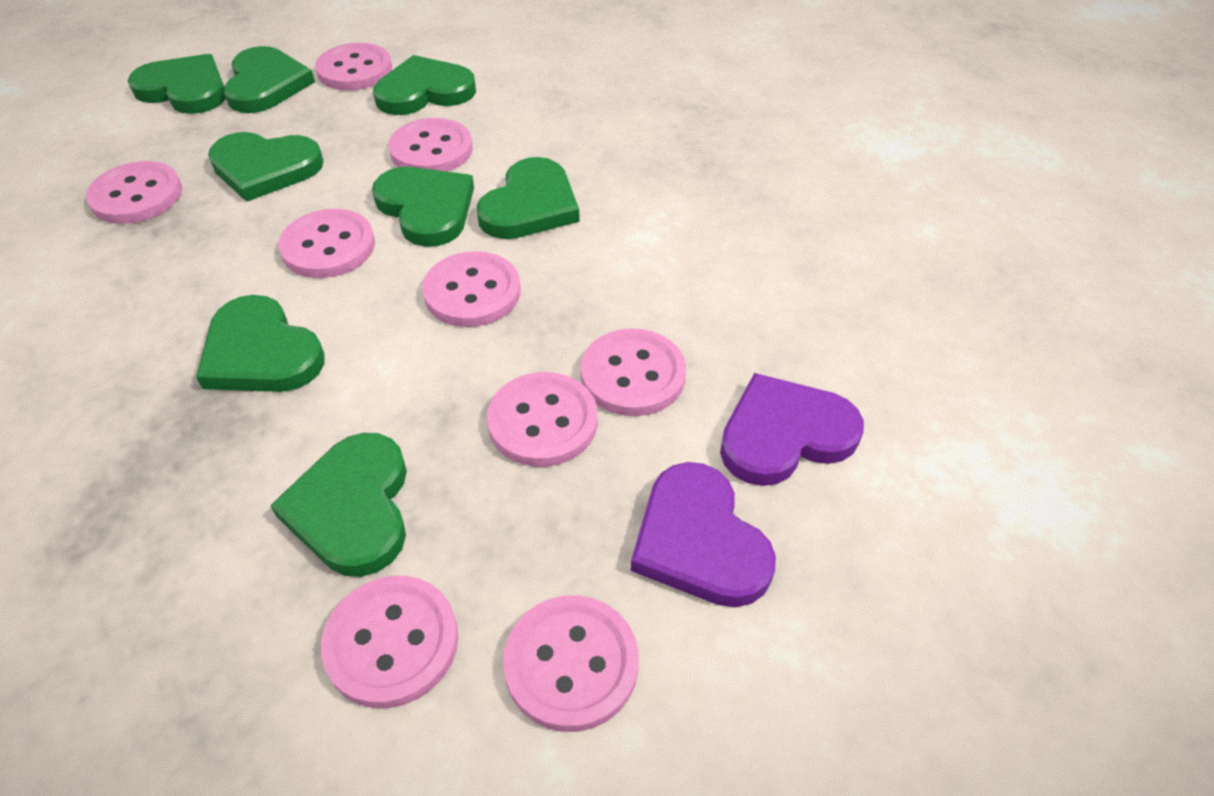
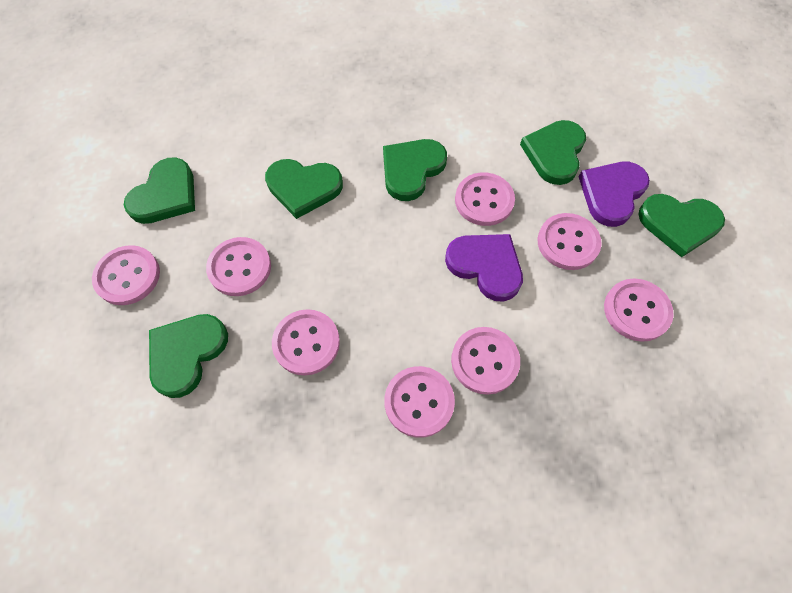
green heart: 8 -> 6
pink button: 9 -> 8

